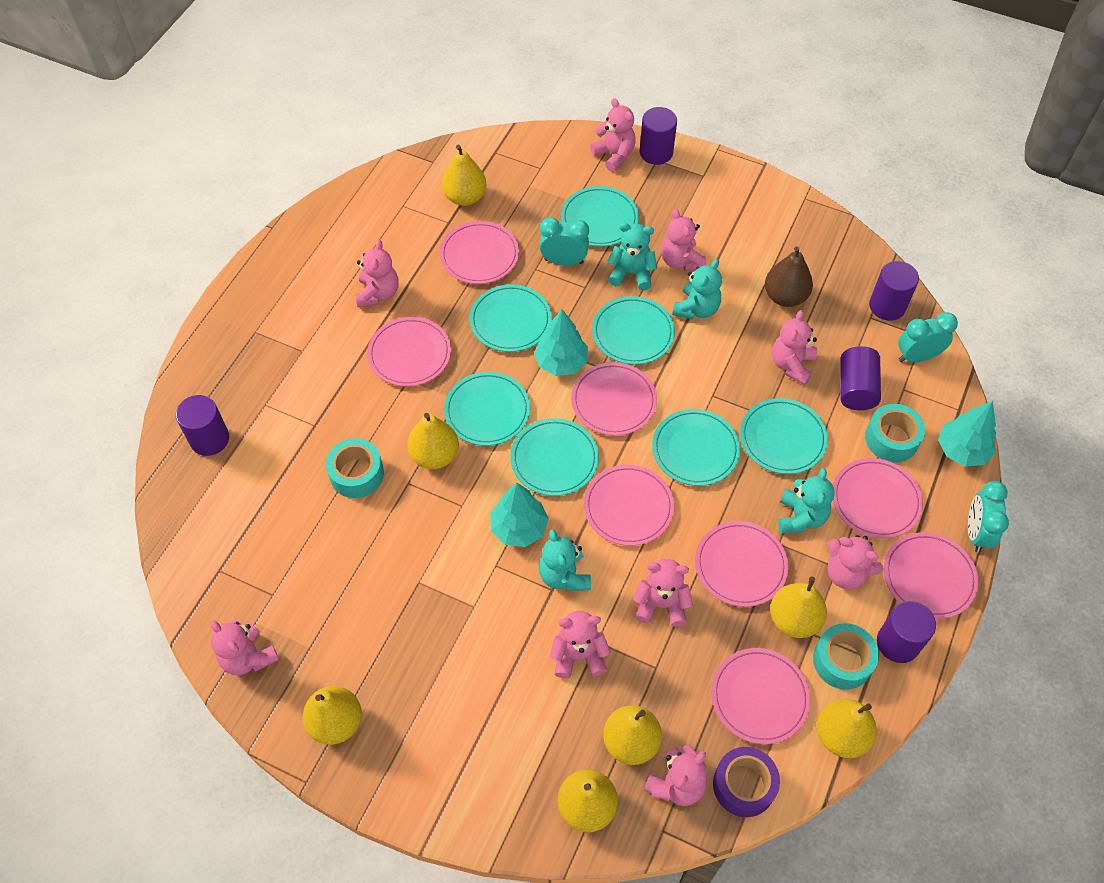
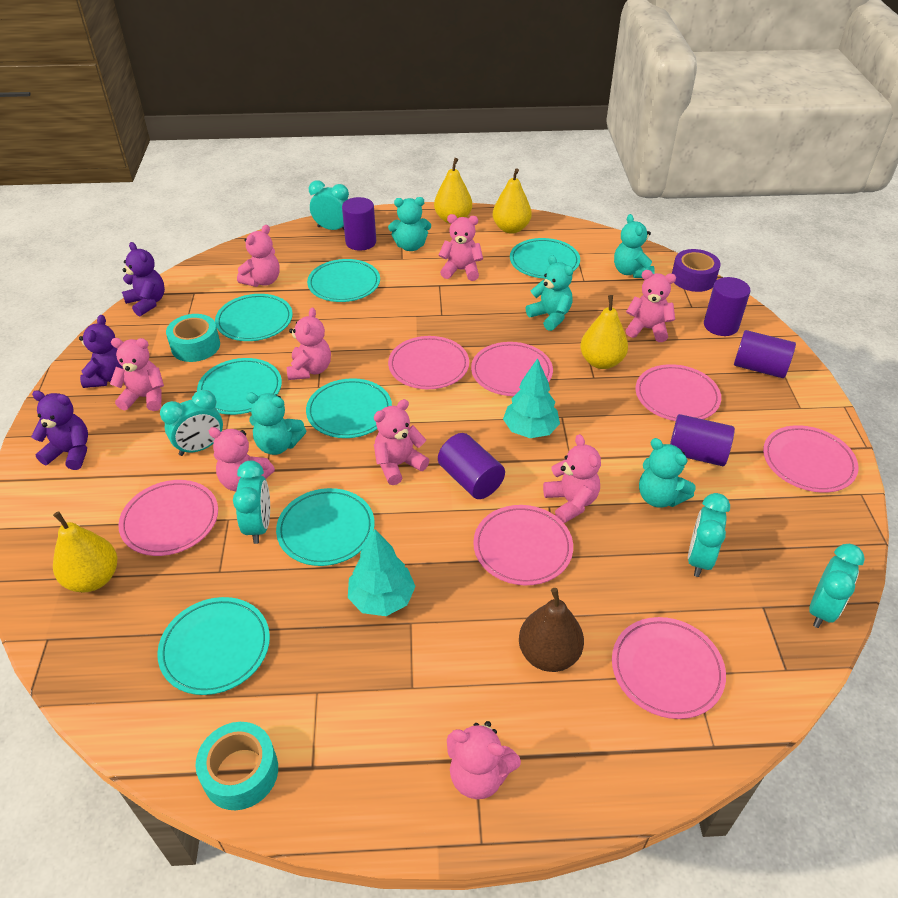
pink plate: 8 -> 7
purple teddy bear: 0 -> 3
turquoise clock: 3 -> 5
turquoise tape: 3 -> 2
turquoise teddy bear: 4 -> 5
turquoise tree: 3 -> 2
yellow pear: 7 -> 4

